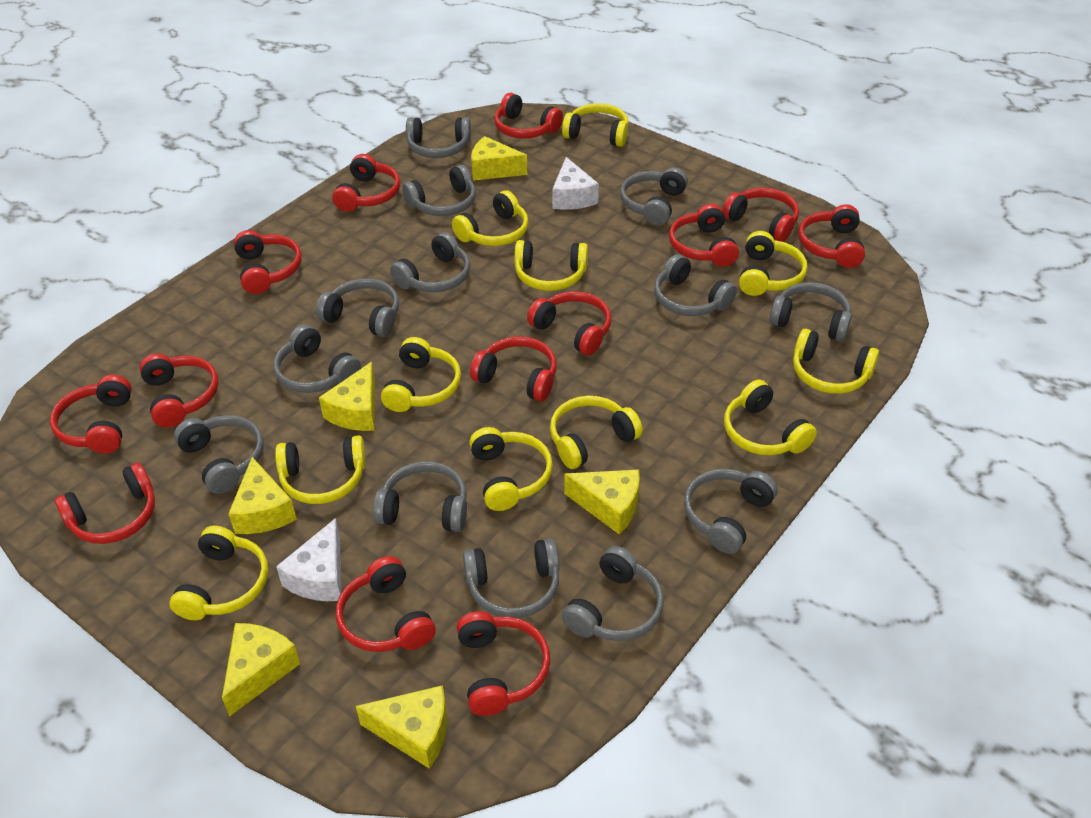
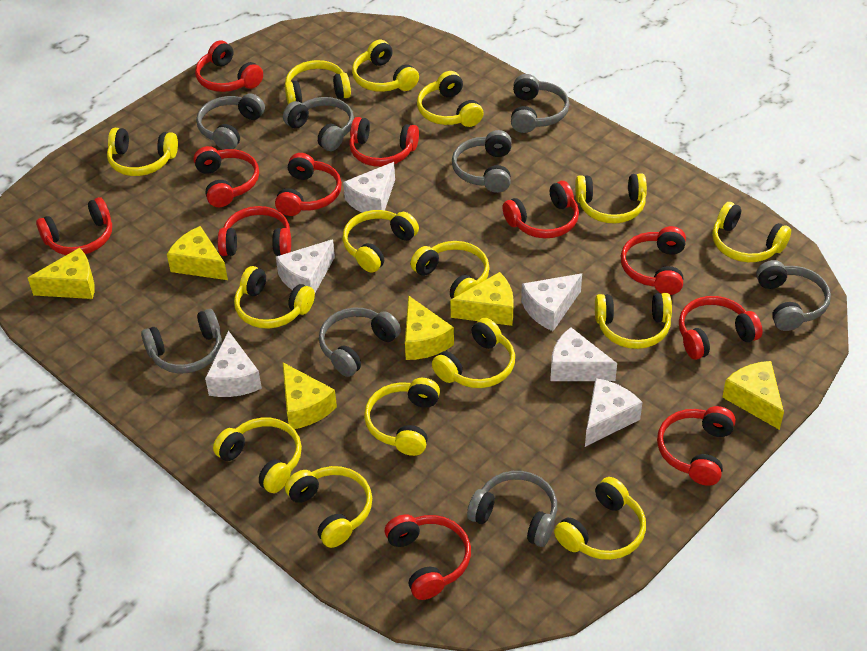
grey headphones: 13 -> 8
red headphones: 13 -> 11
white cheese: 2 -> 6
yellow headphones: 11 -> 15

